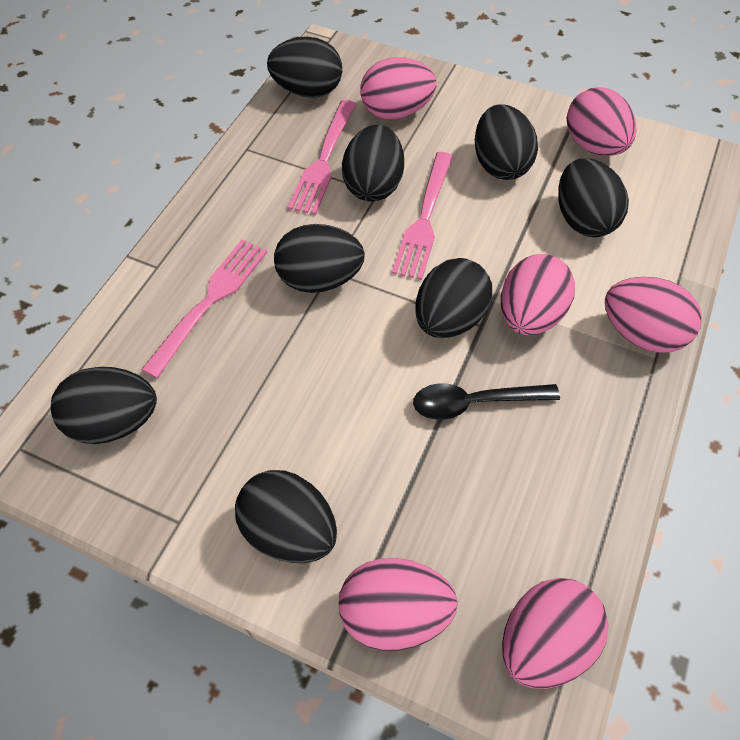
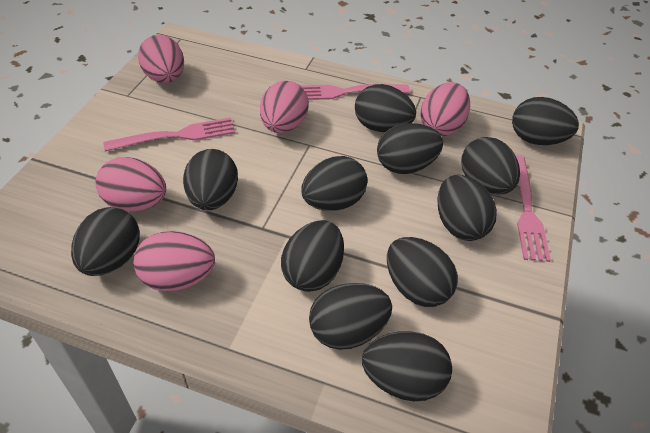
black egg: 8 -> 12
black spoon: 1 -> 0
pink egg: 6 -> 5

